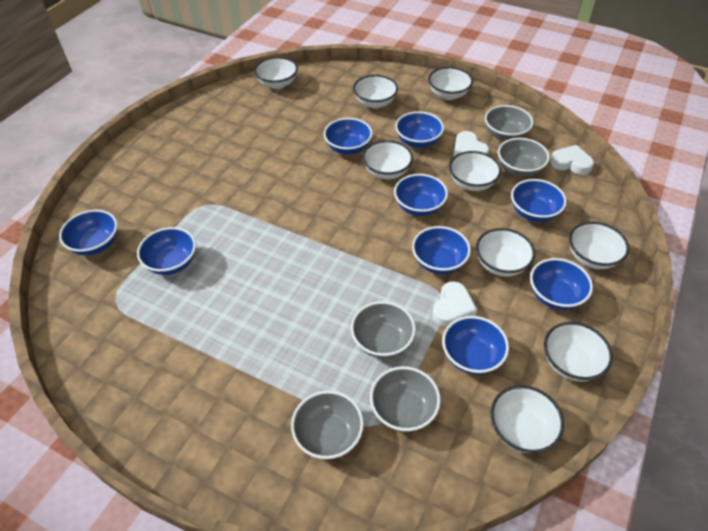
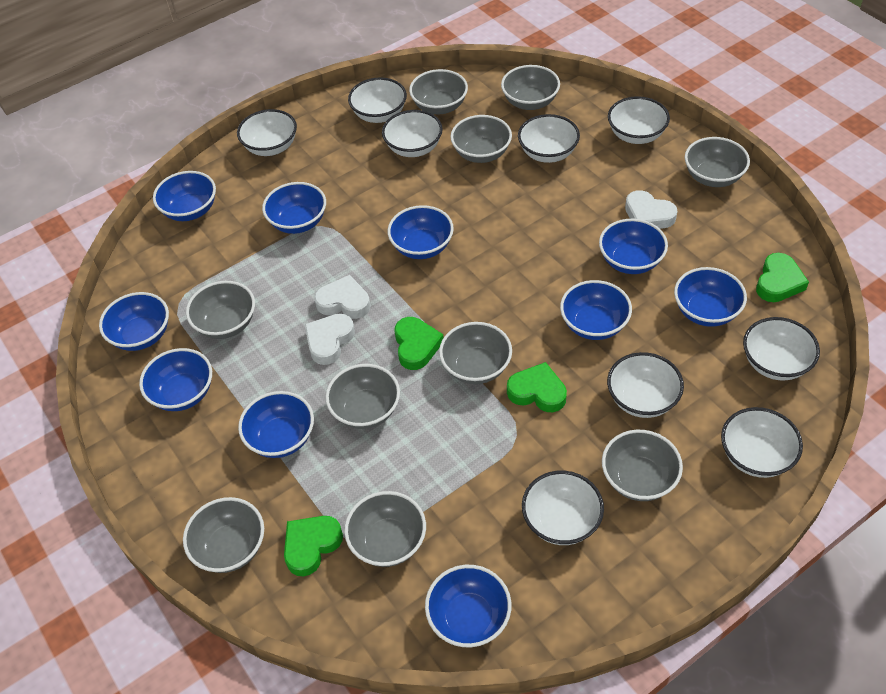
blue bowl: 9 -> 10
green heart: 0 -> 4
grey bowl: 5 -> 10

